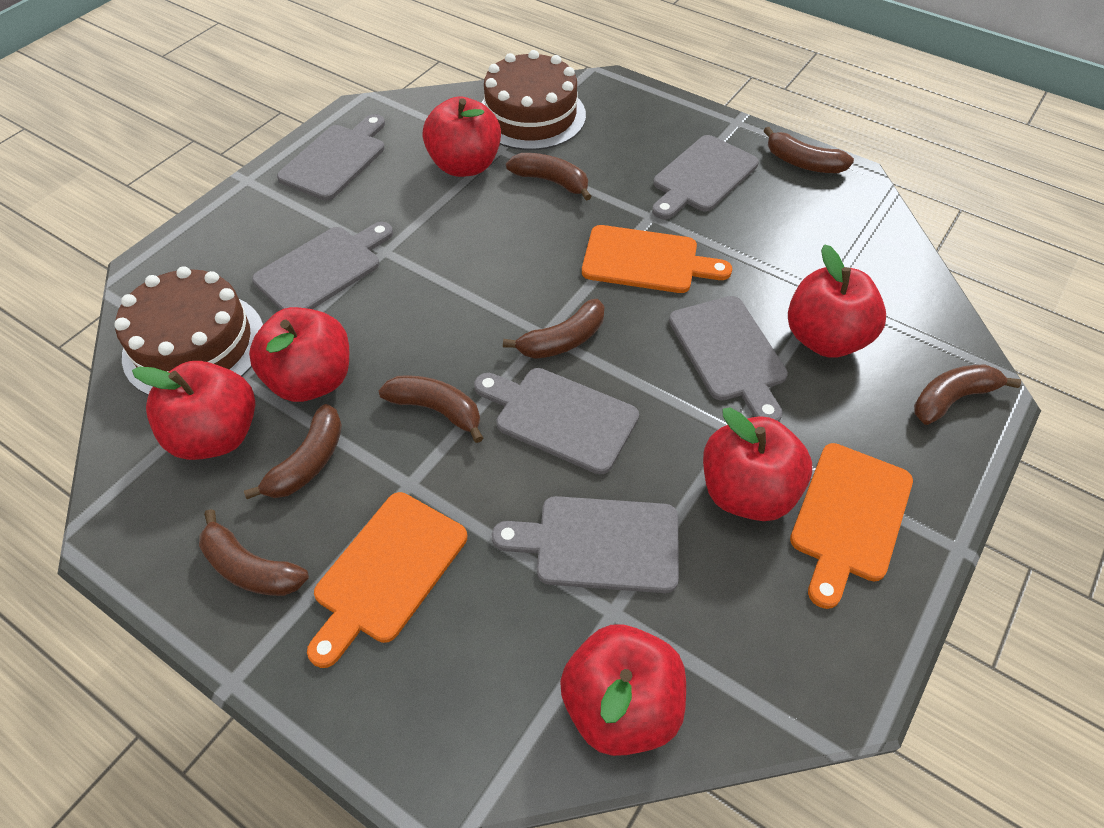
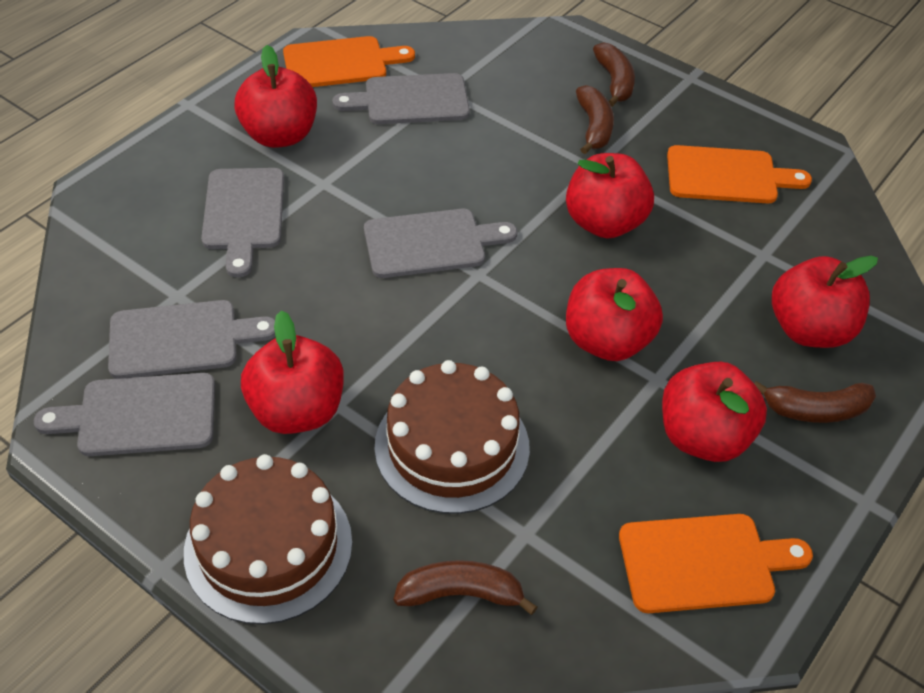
brown banana: 7 -> 4
grey cutting board: 6 -> 5

